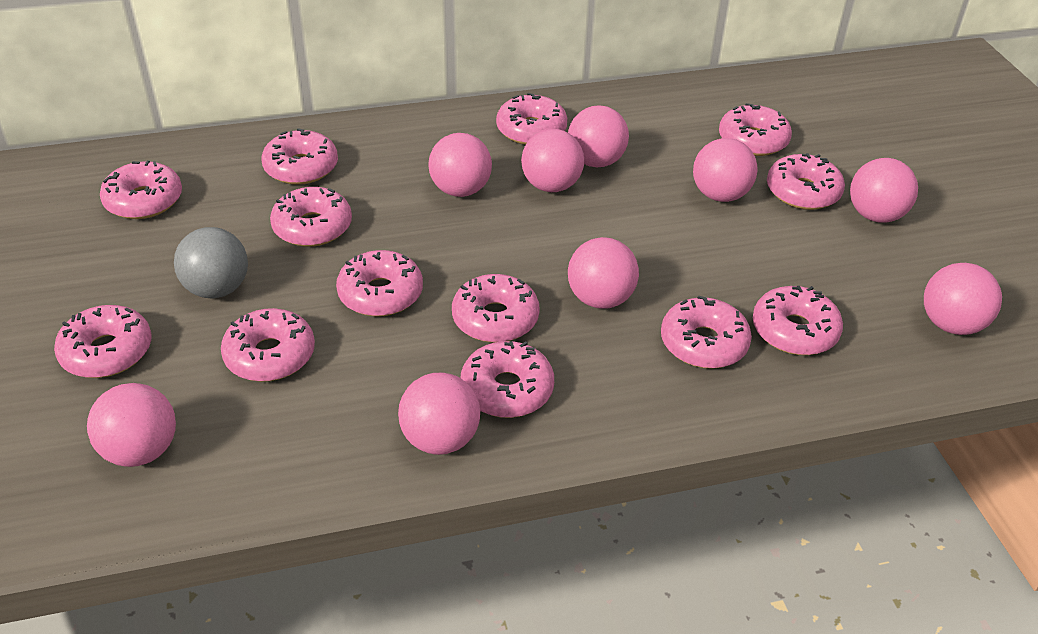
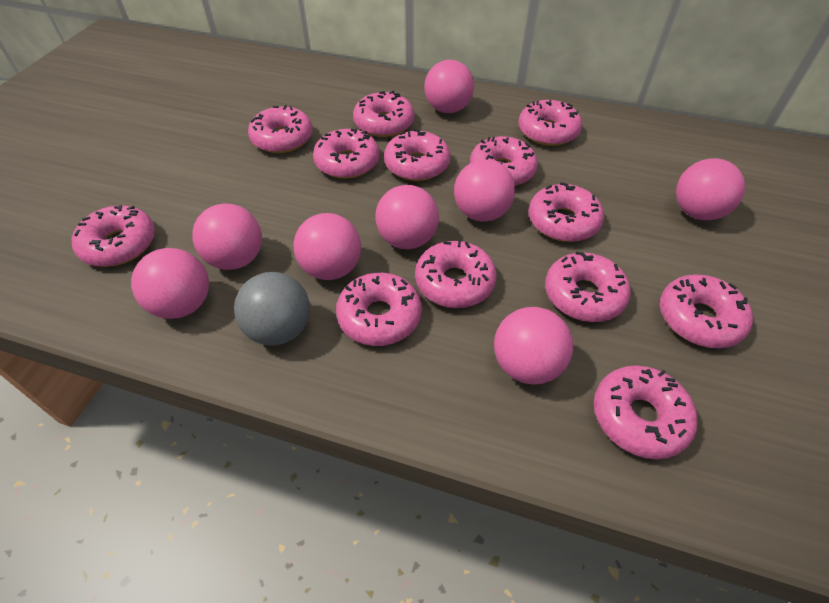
pink ball: 9 -> 8

